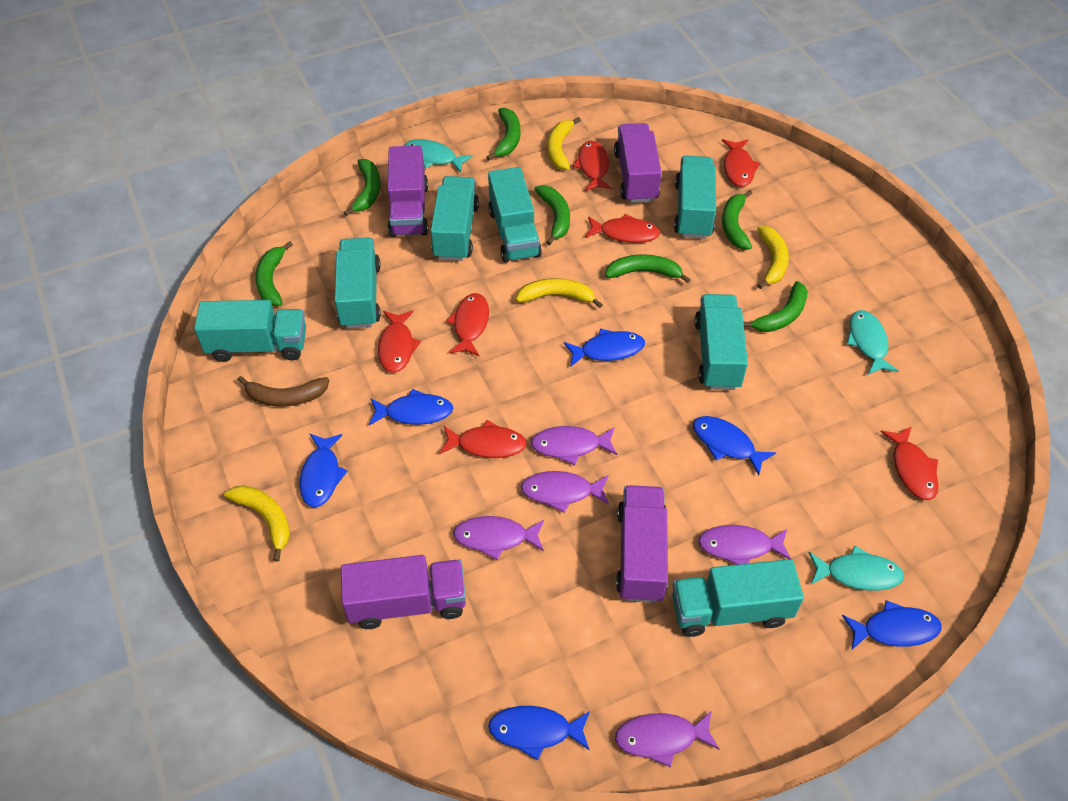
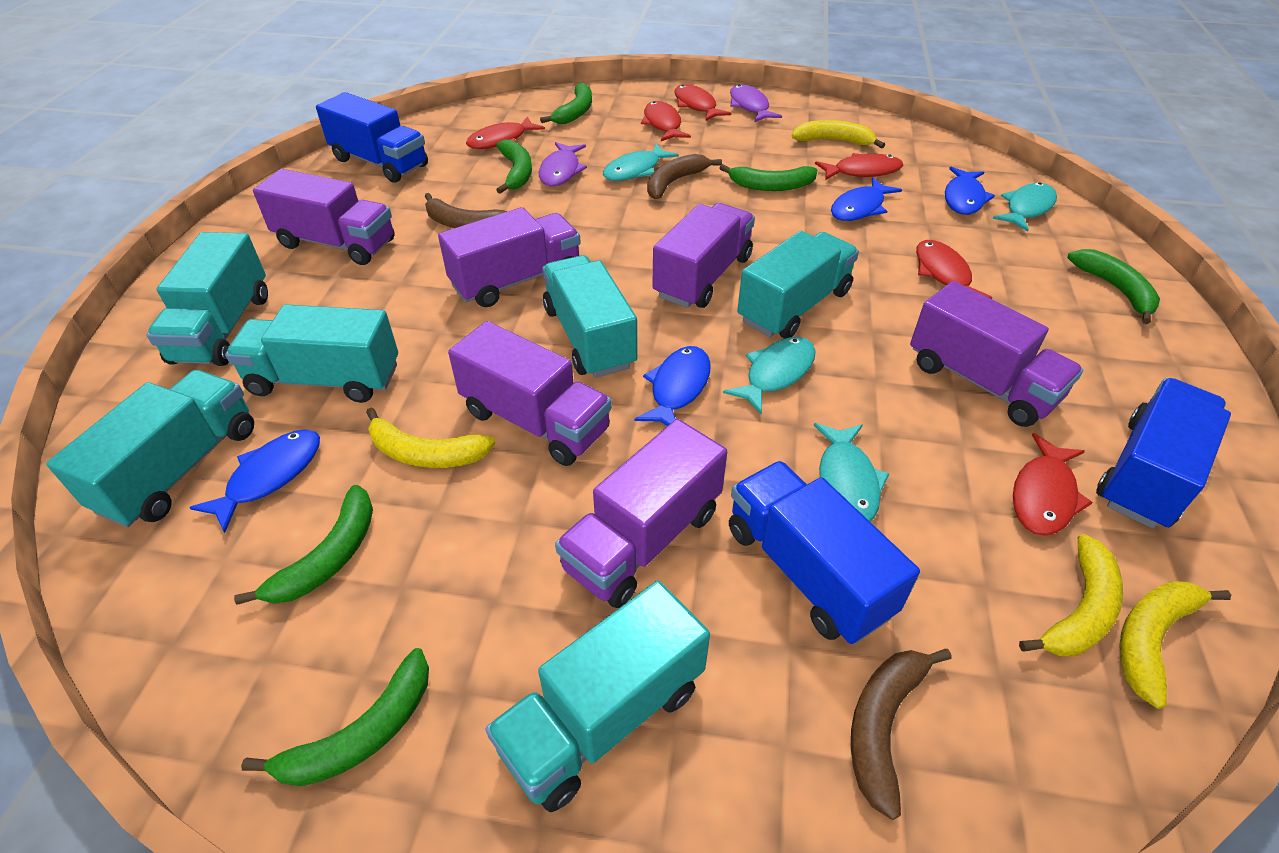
blue fish: 6 -> 4
blue truck: 0 -> 3
brown banana: 1 -> 3
green banana: 7 -> 6
purple fish: 5 -> 2
purple truck: 4 -> 6
red fish: 7 -> 6
turquoise fish: 3 -> 4
turquoise truck: 7 -> 6

